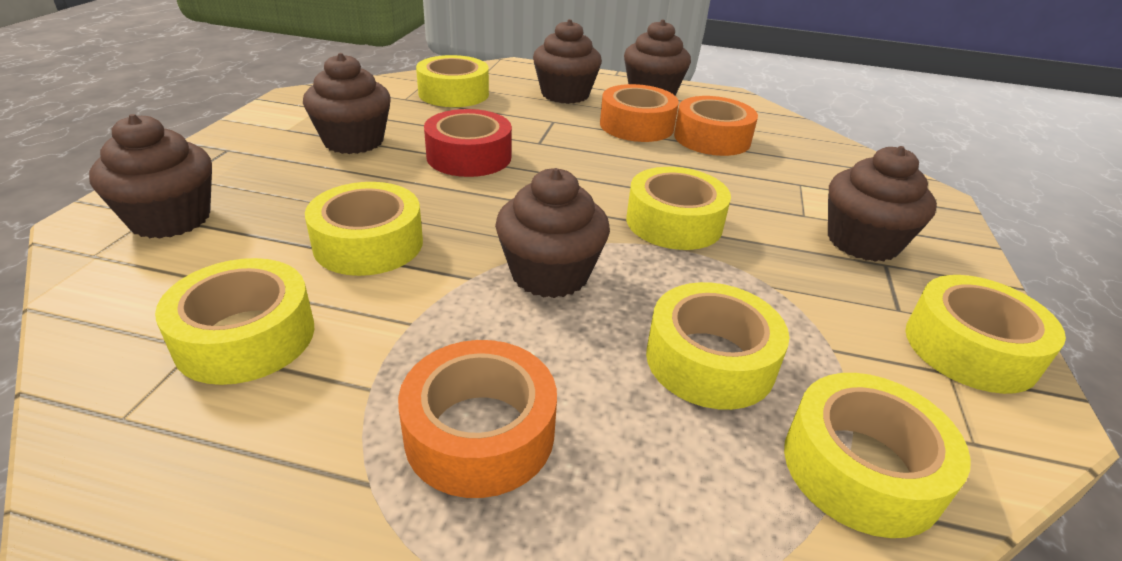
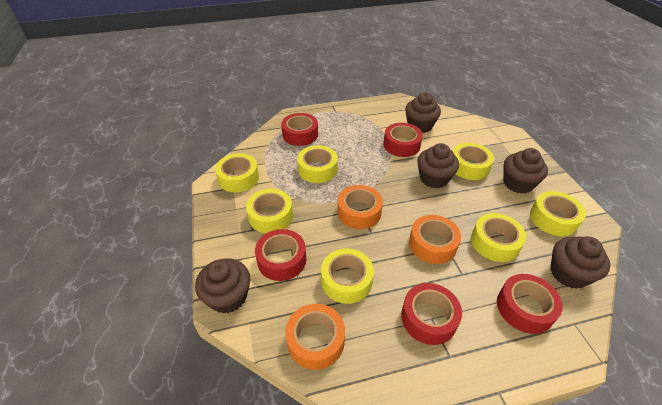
brown cupcake: 6 -> 5
red tape: 1 -> 5

